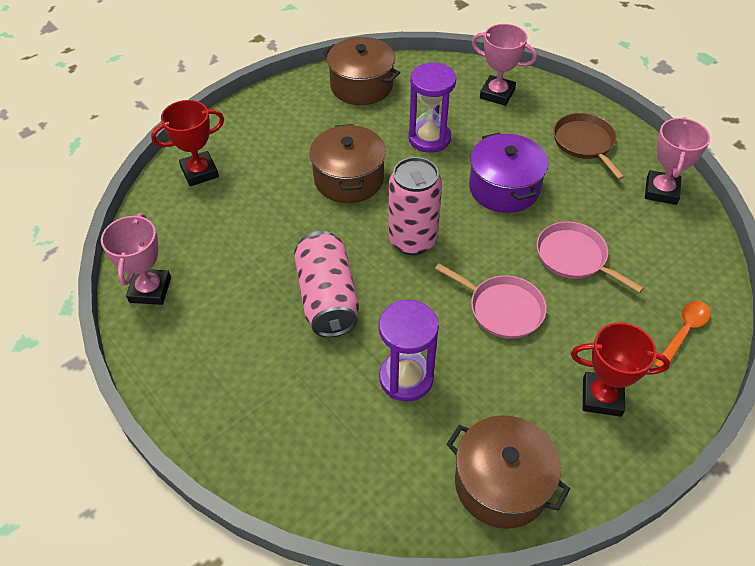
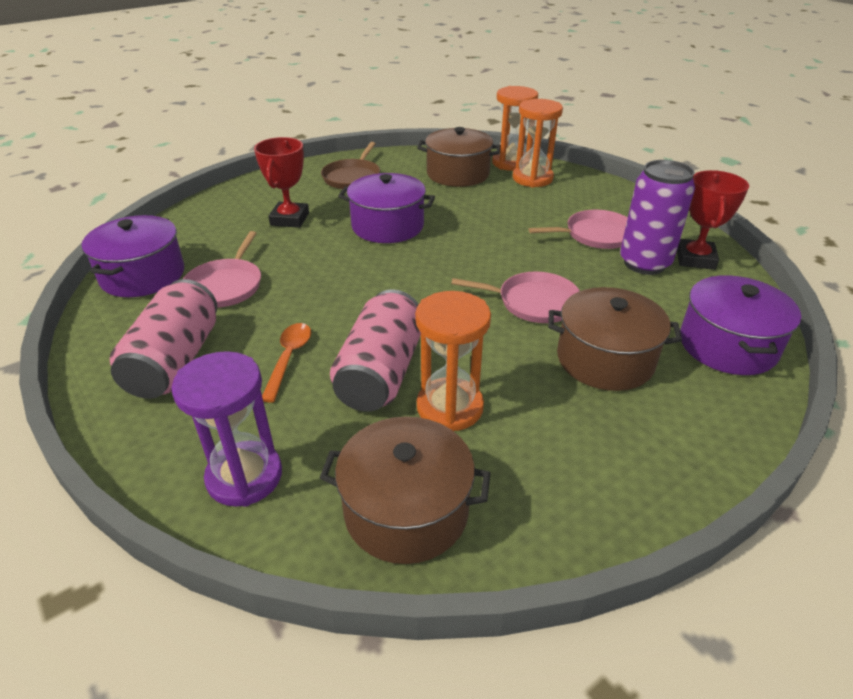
orange hourglass: 0 -> 3
pink pan: 2 -> 3
pink trophy: 3 -> 0
purple can: 0 -> 1
purple hourglass: 2 -> 1
purple pot: 1 -> 3

